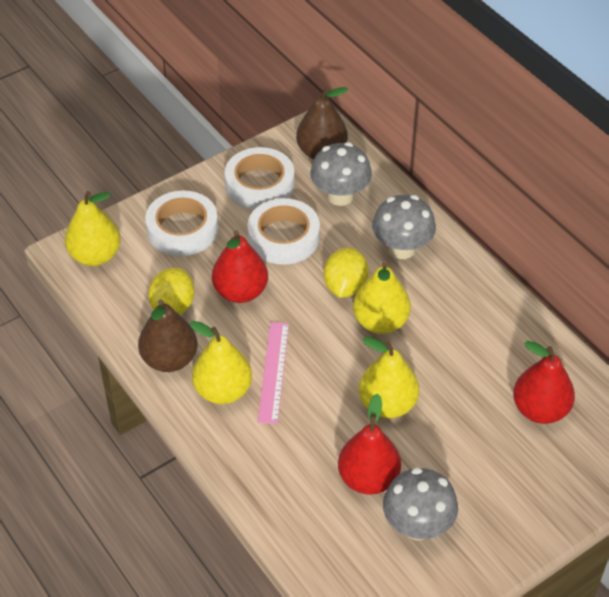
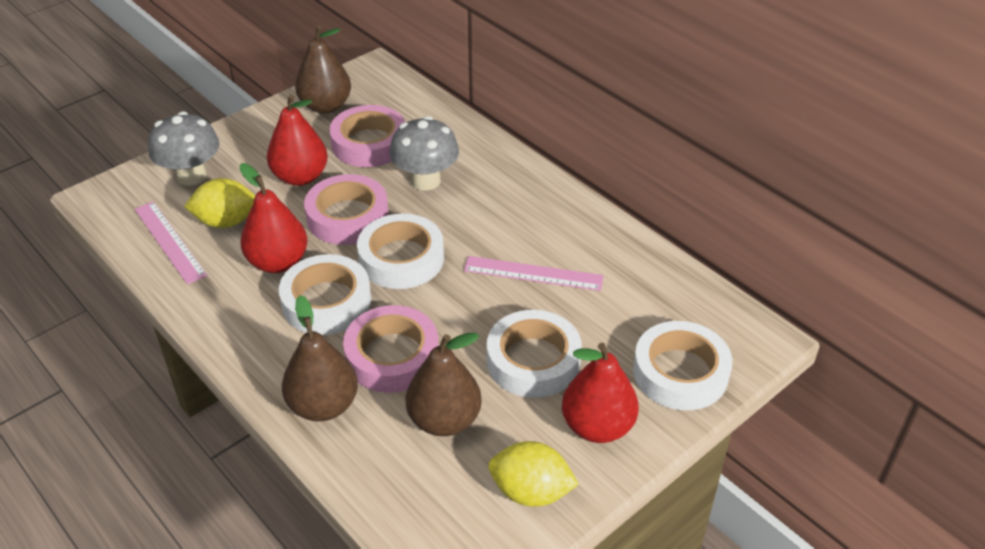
brown pear: 2 -> 3
grey mushroom: 3 -> 2
pink ruler: 1 -> 2
pink tape: 0 -> 3
white tape: 3 -> 4
yellow pear: 4 -> 0

